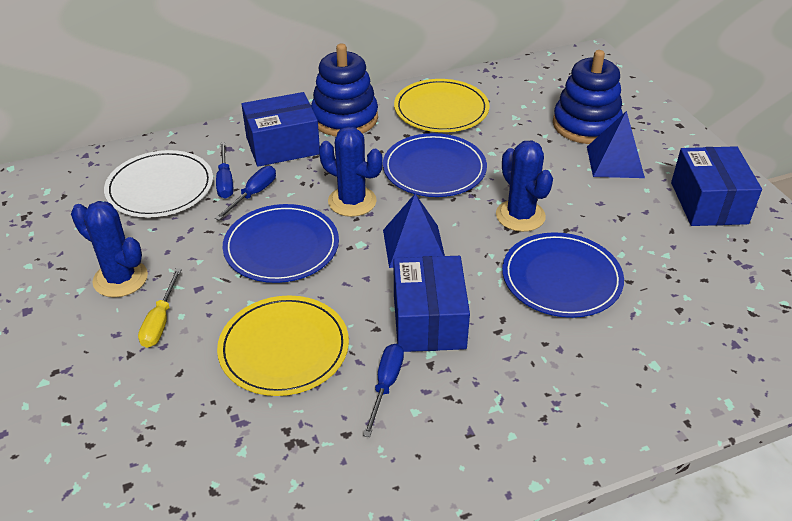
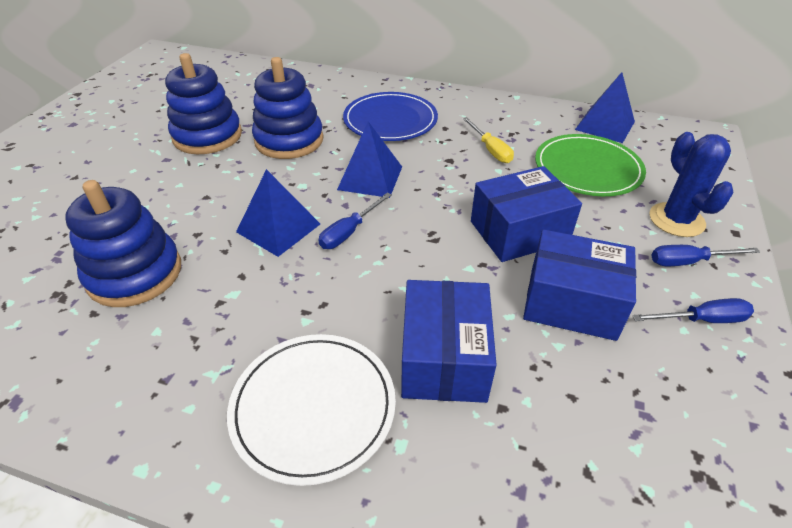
blue cactus: 3 -> 1
blue plate: 3 -> 1
blue pyramid: 2 -> 3
blue stacking toy: 2 -> 3
green plate: 0 -> 1
yellow plate: 2 -> 0

